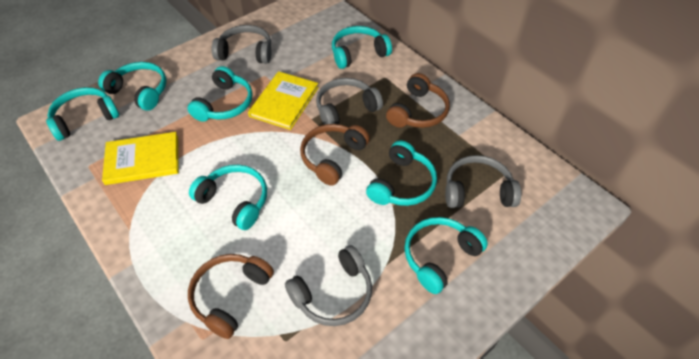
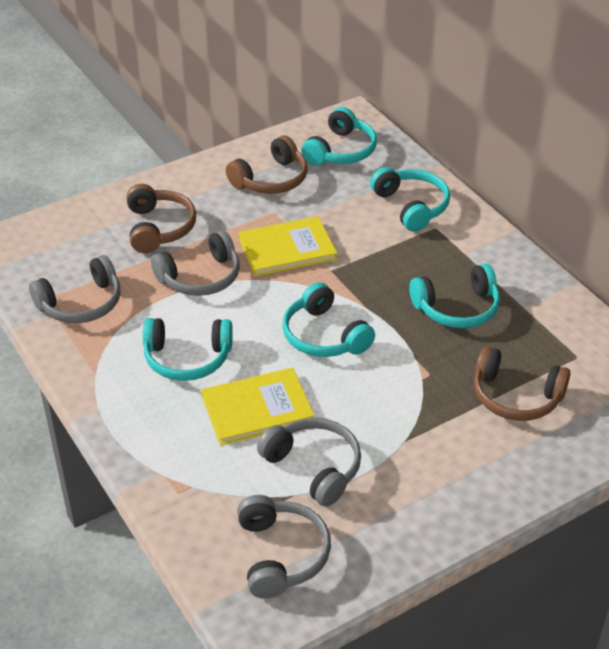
turquoise headphones: 7 -> 5

